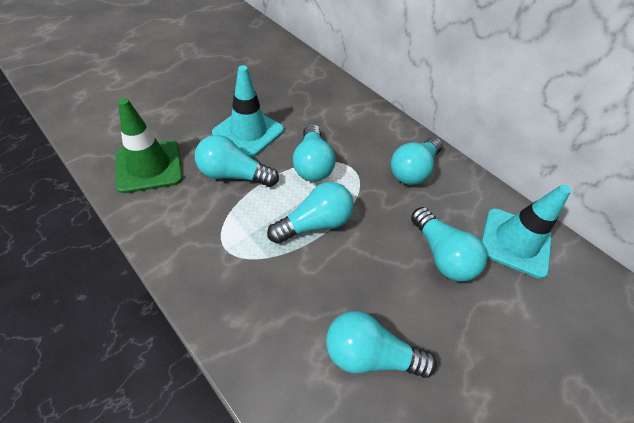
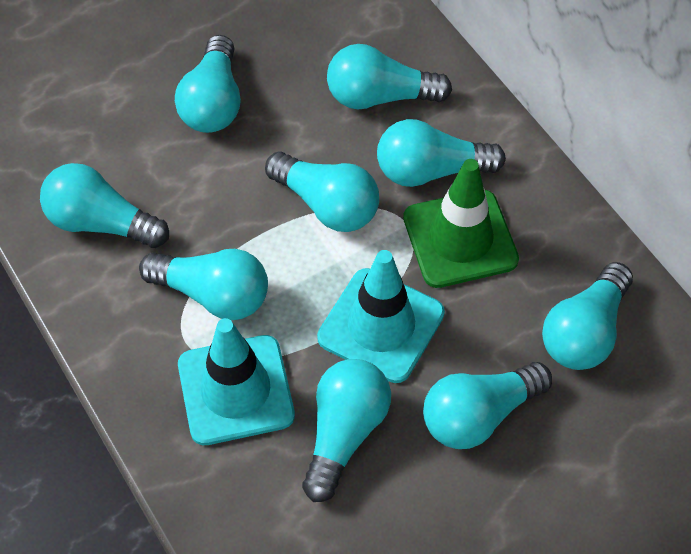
turquoise light bulb: 6 -> 9

